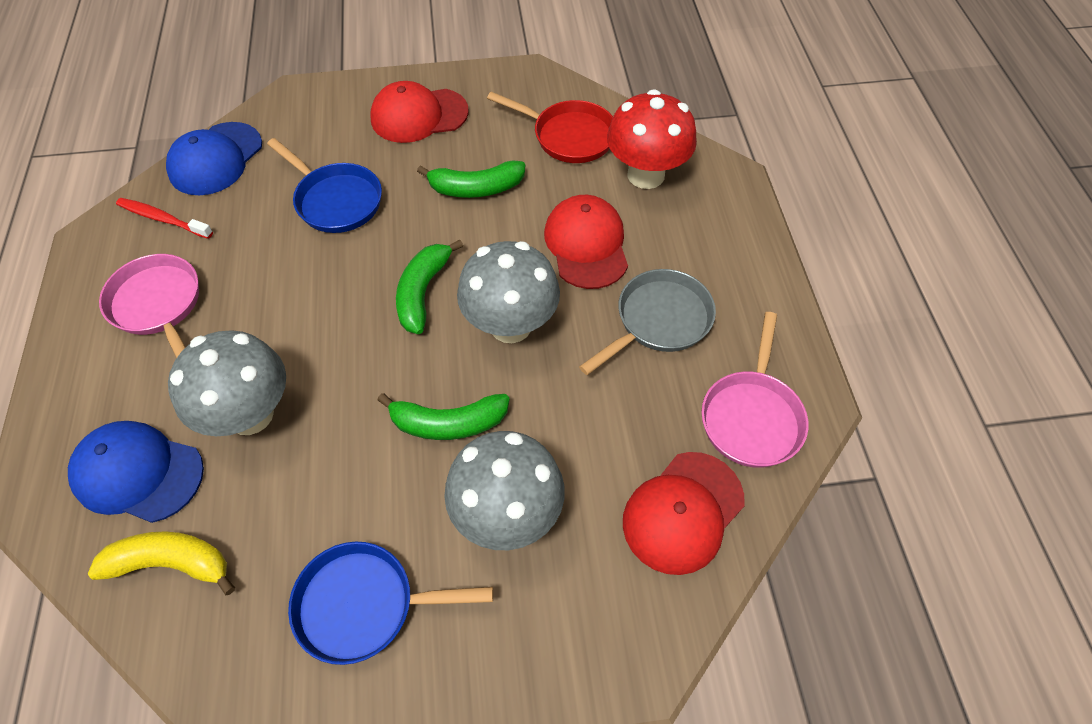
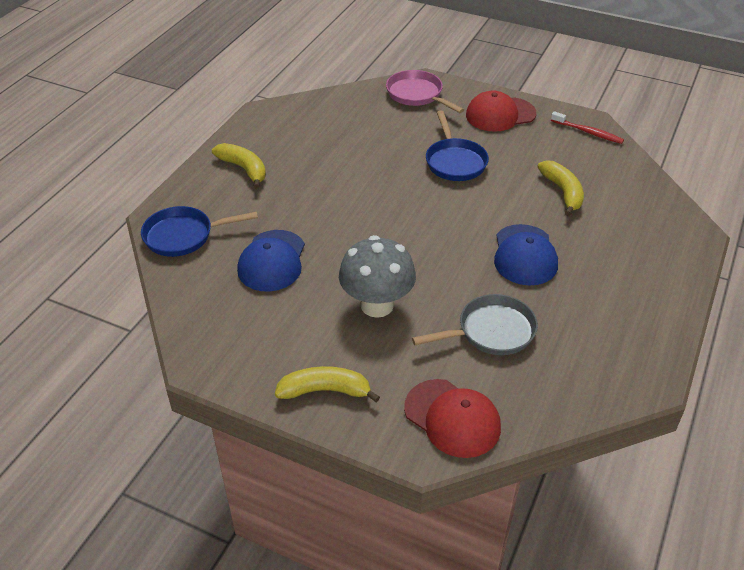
green banana: 3 -> 0
grey mushroom: 3 -> 1
pink pan: 2 -> 1
red cap: 3 -> 2
red mushroom: 1 -> 0
red pan: 1 -> 0
yellow banana: 1 -> 3

